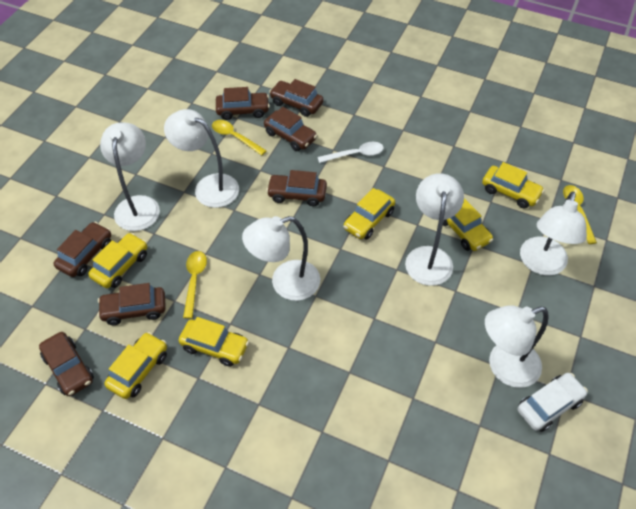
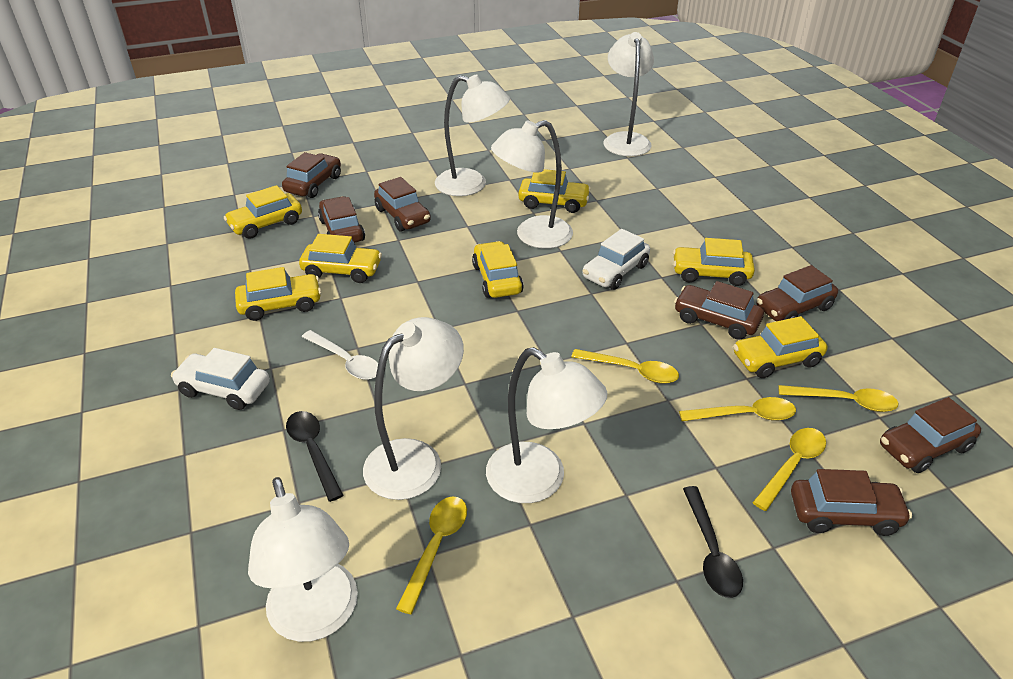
black spoon: 0 -> 2
white car: 1 -> 2
yellow car: 6 -> 7
yellow spoon: 3 -> 5

